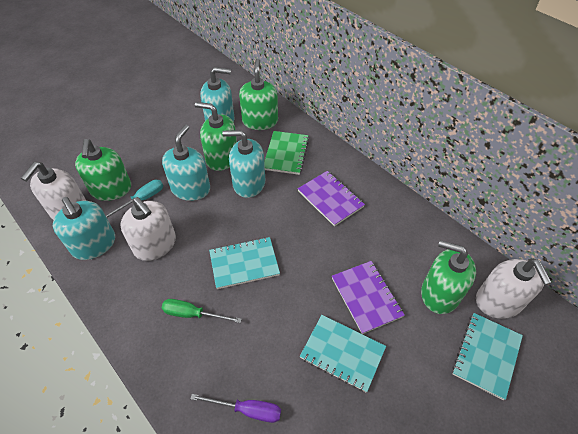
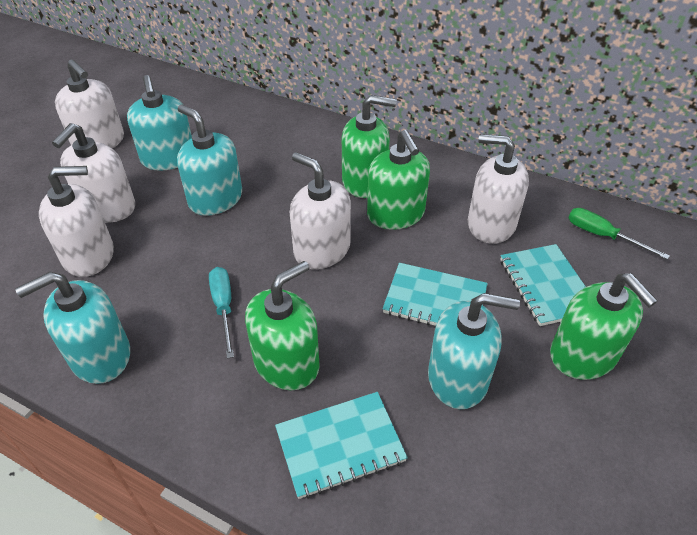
green notebook: 1 -> 0
purple notebook: 2 -> 0
purple screwdriver: 1 -> 0
white soap dispenser: 3 -> 5

